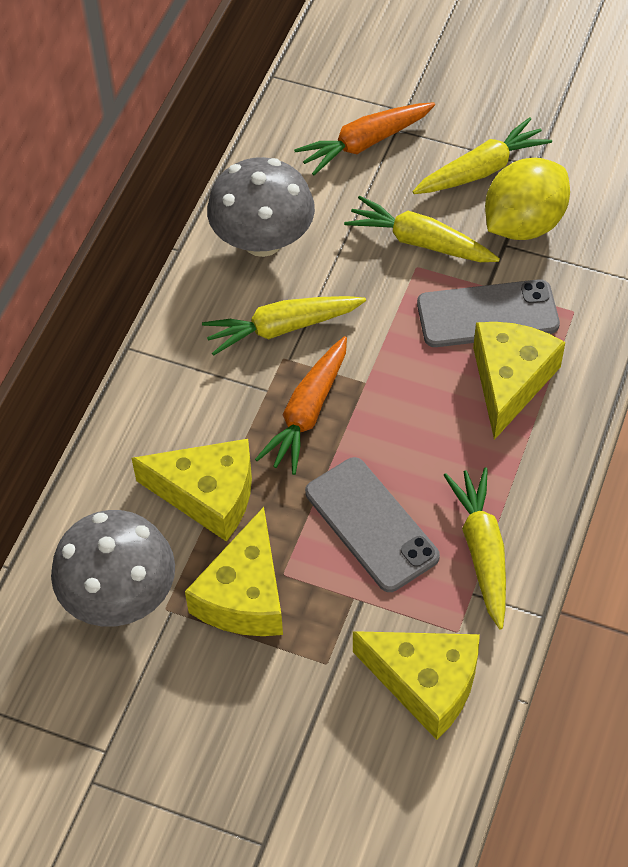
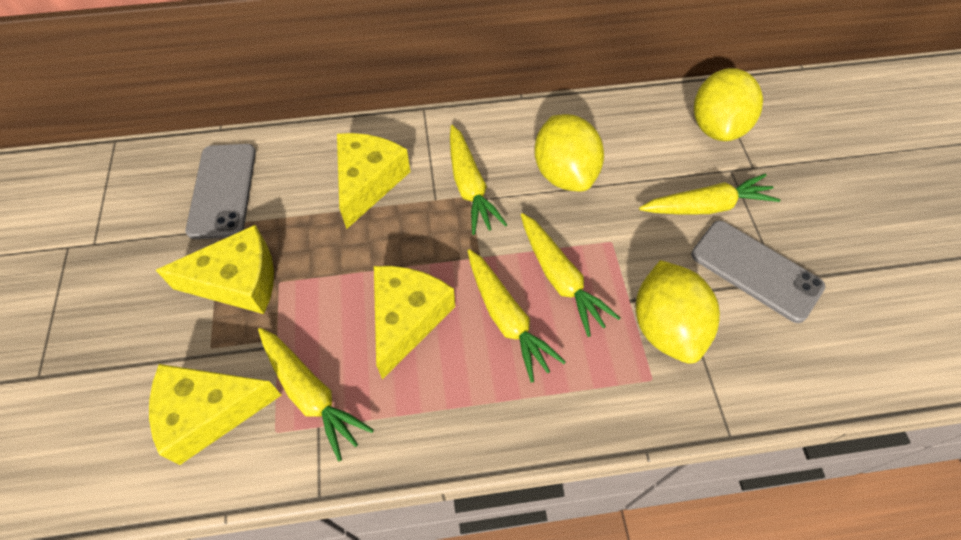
grey mushroom: 2 -> 0
orange carrot: 2 -> 0
yellow carrot: 4 -> 5
yellow lemon: 1 -> 3

